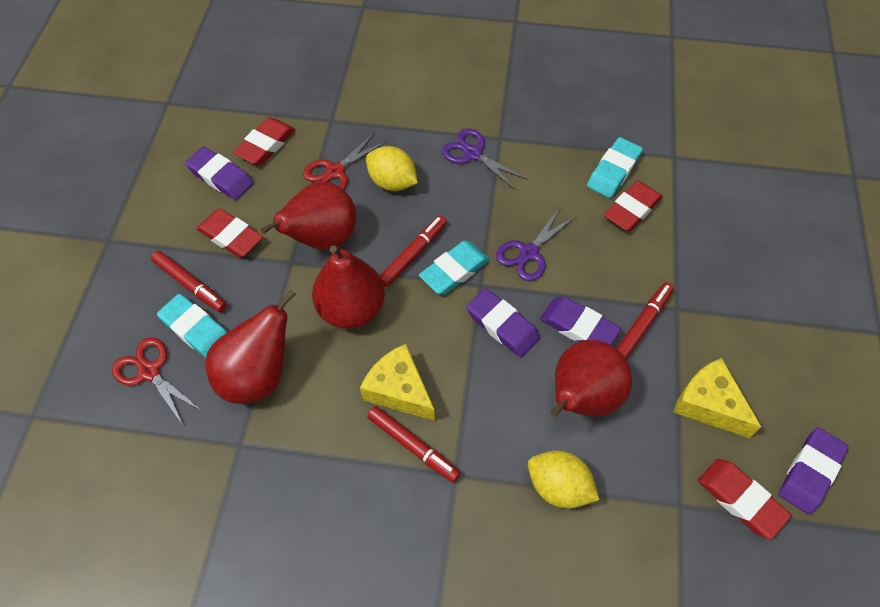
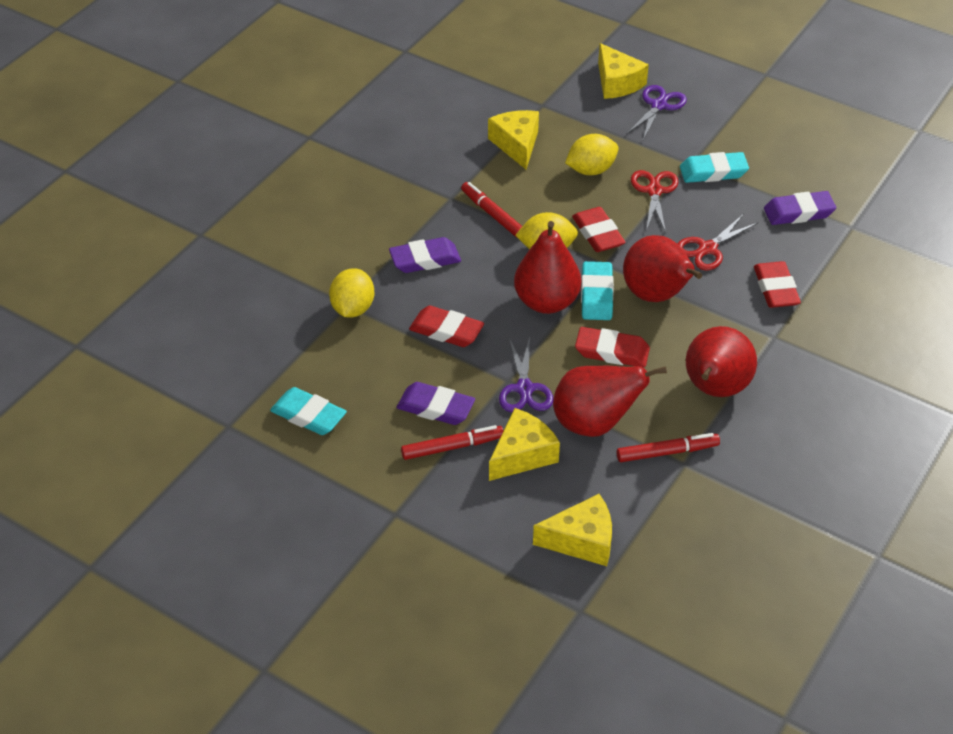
purple eraser: 4 -> 3
red marker: 4 -> 3
yellow cheese: 2 -> 4
yellow lemon: 2 -> 3

